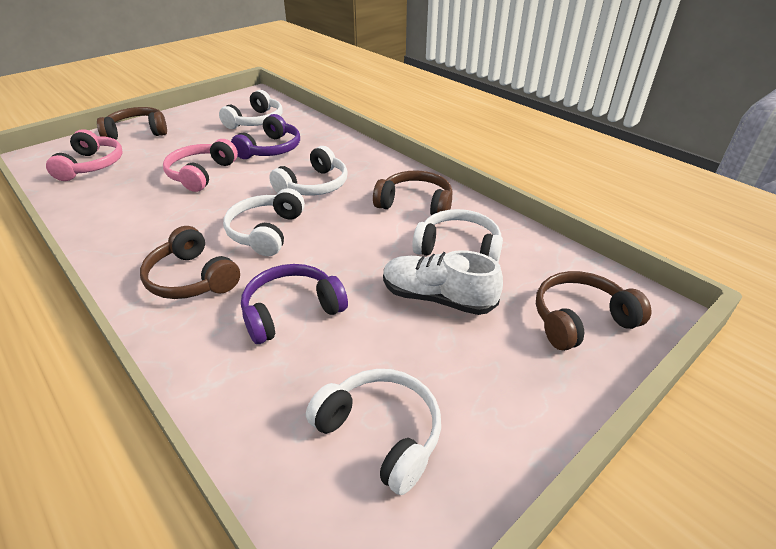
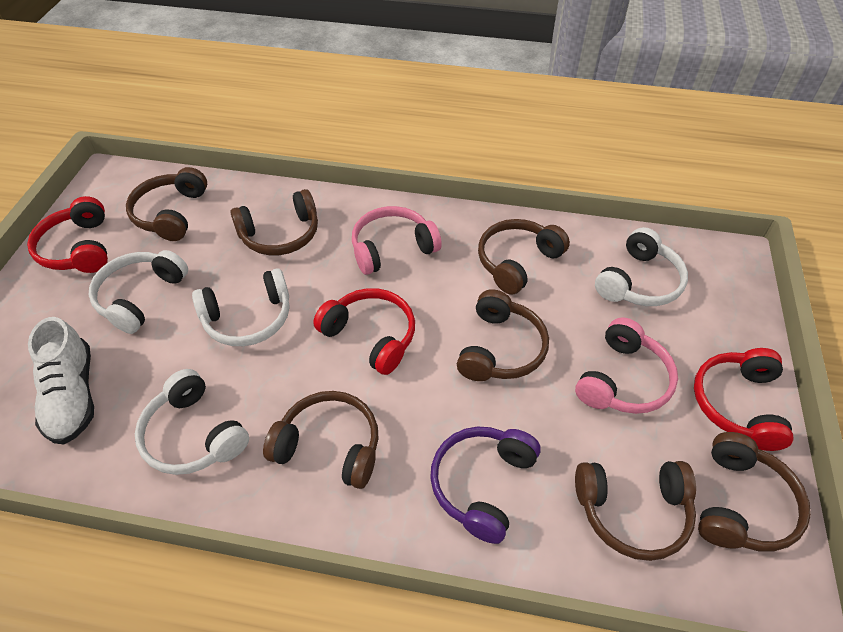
brown headphones: 4 -> 7
purple headphones: 2 -> 1
red headphones: 0 -> 3
white headphones: 5 -> 4

